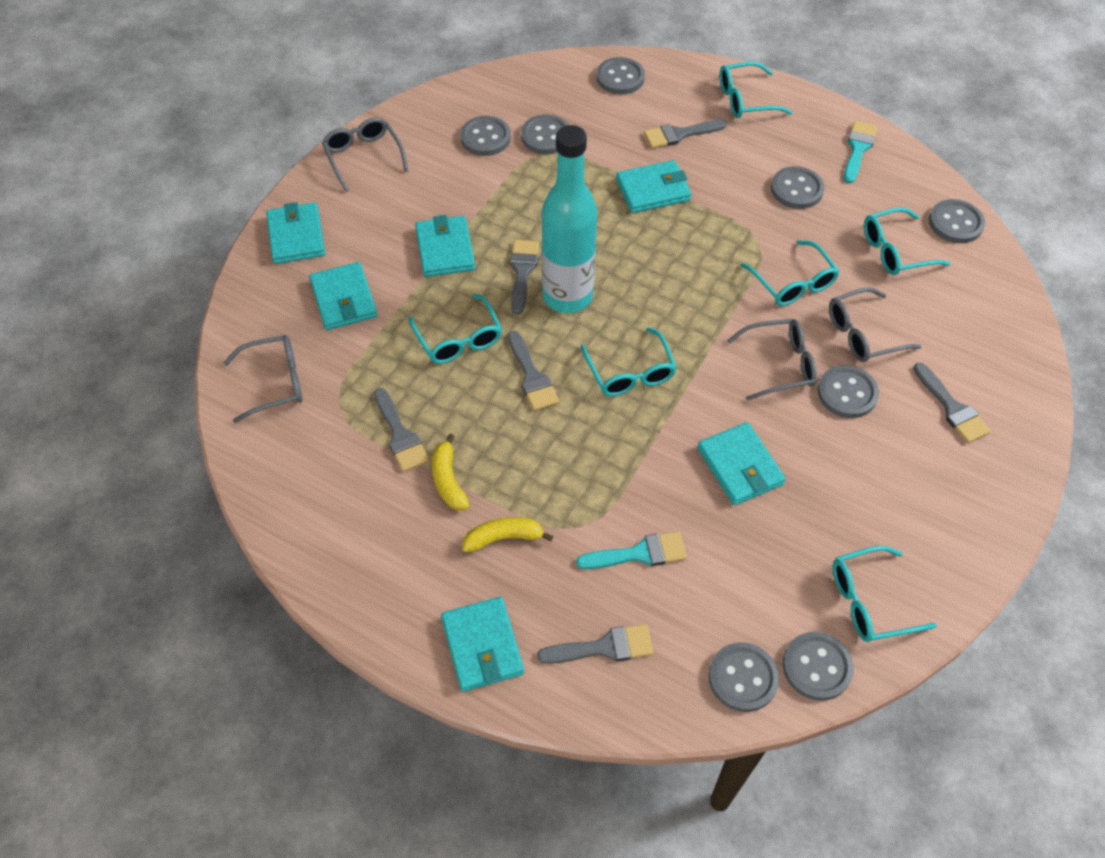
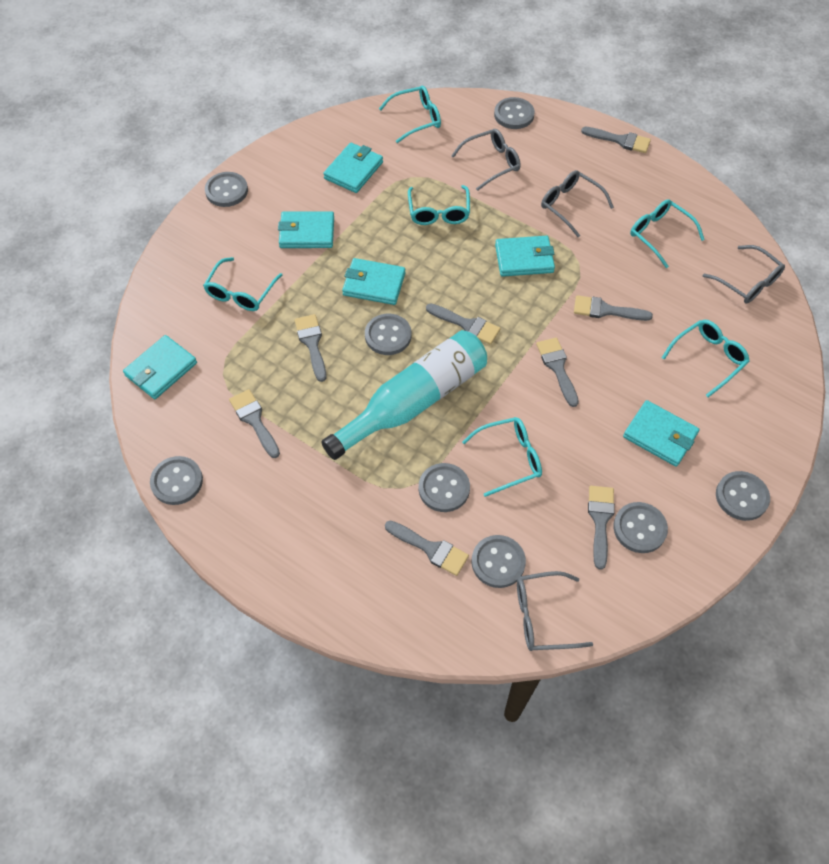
grey brush: 6 -> 8
turquoise brush: 2 -> 0
yellow banana: 2 -> 0

